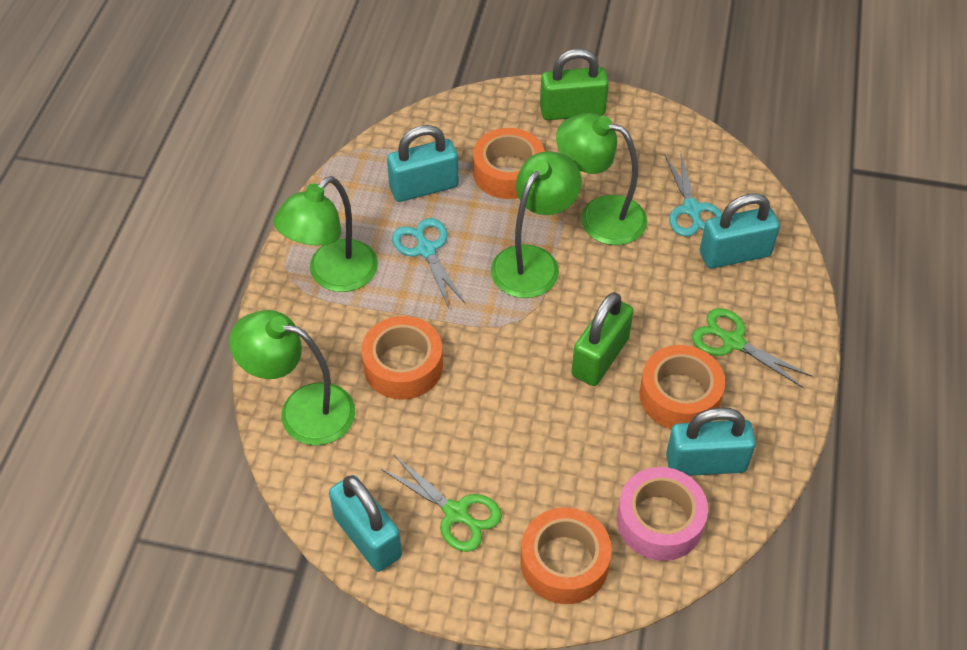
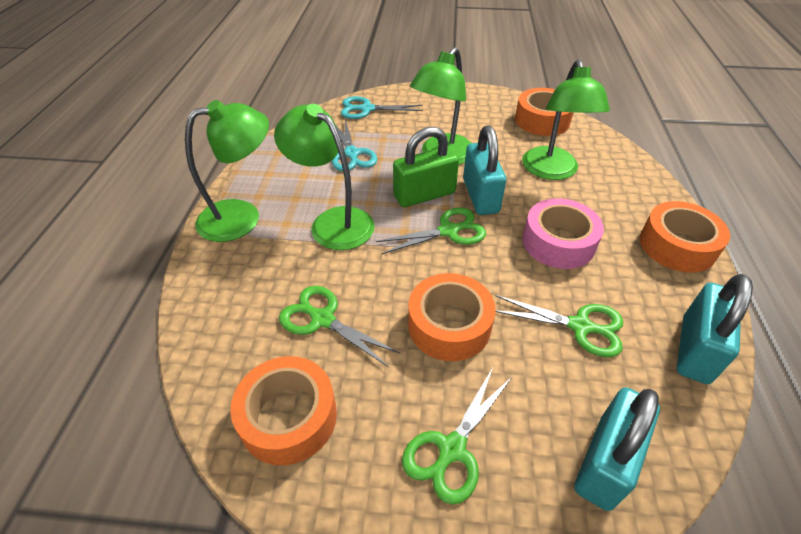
green padlock: 2 -> 1
green scissors: 2 -> 4
turquoise padlock: 4 -> 3

